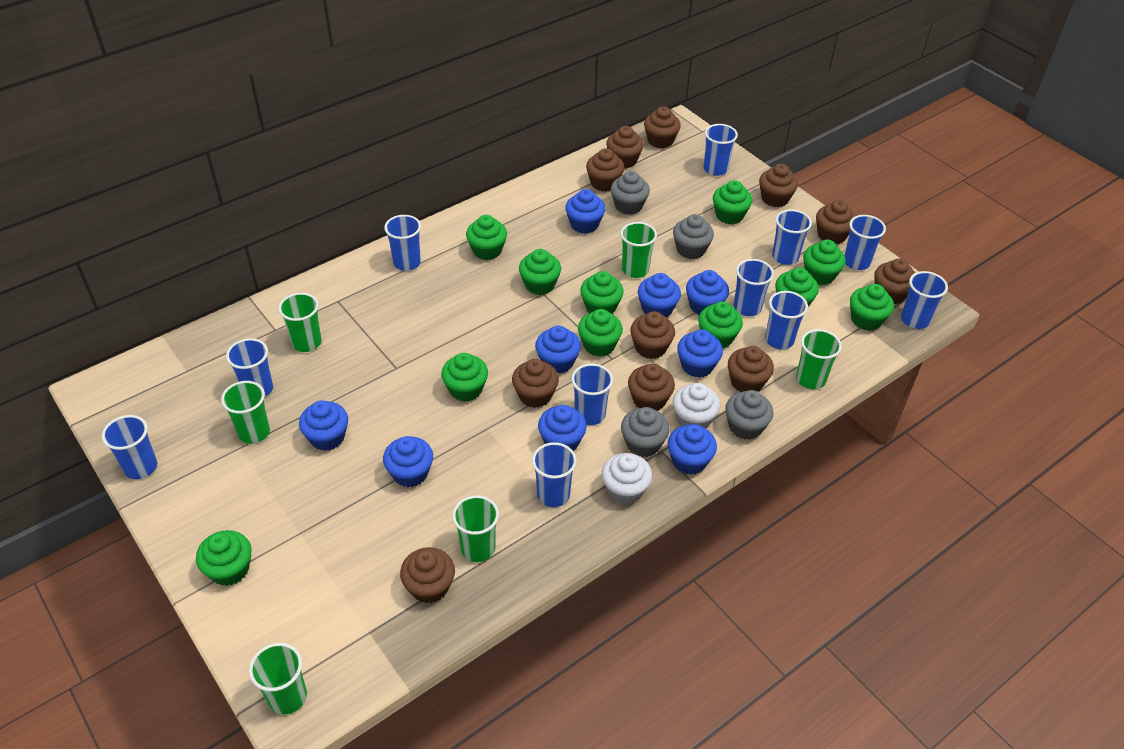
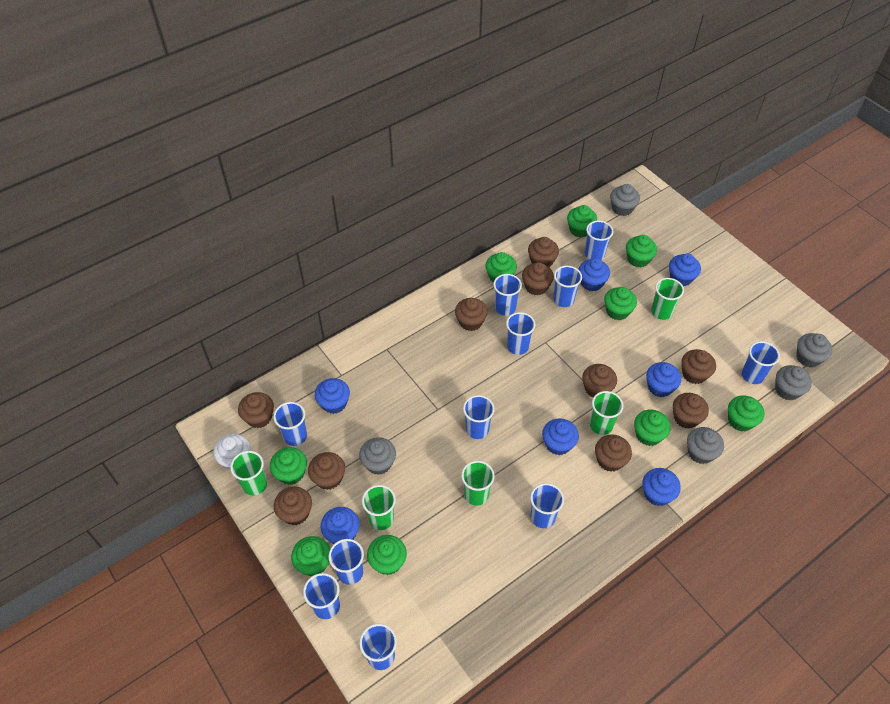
blue cupcake: 9 -> 7
brown cupcake: 11 -> 10
green cup: 6 -> 5
green cupcake: 11 -> 9
grey cupcake: 4 -> 5
white cupcake: 2 -> 1

